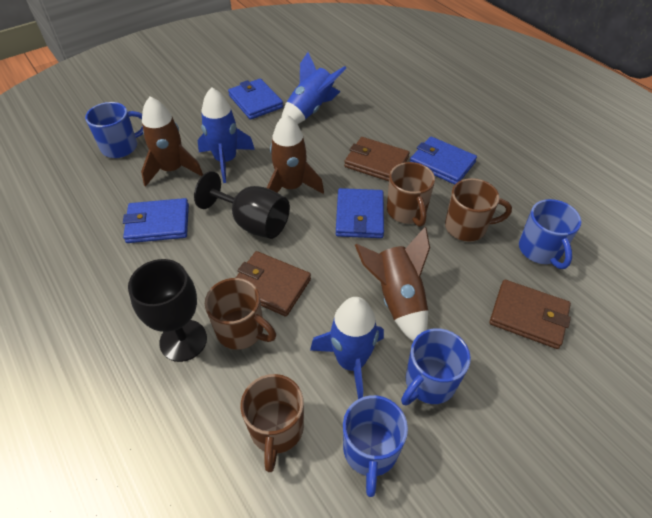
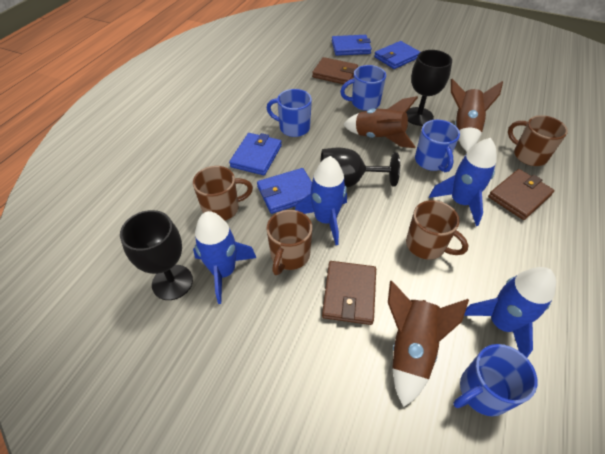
black goblet: 2 -> 3
blue rocket: 3 -> 4

